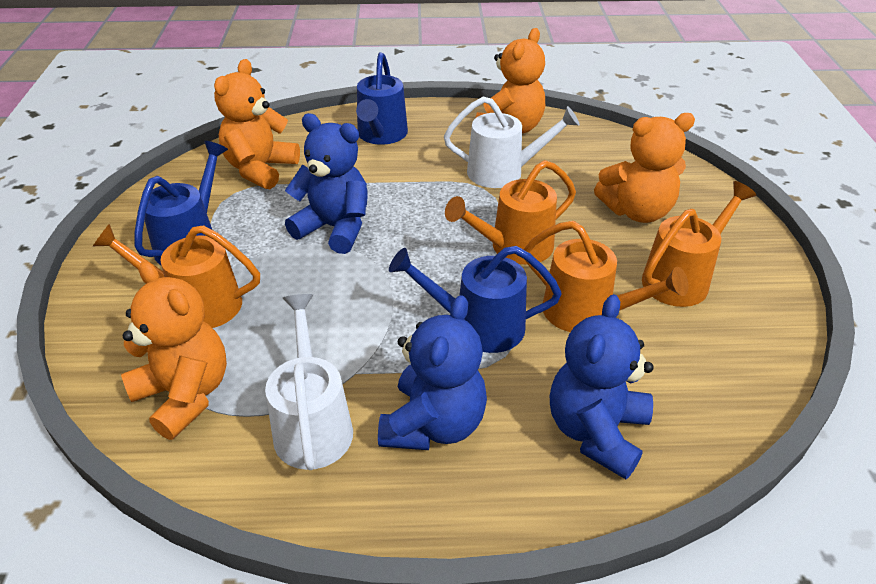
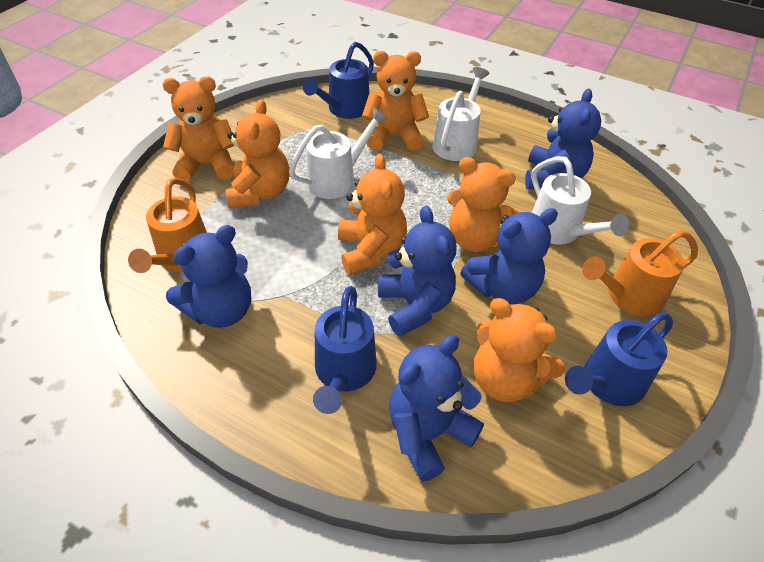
blue teddy bear: 3 -> 5
orange teddy bear: 4 -> 6
orange watering can: 4 -> 2
white watering can: 2 -> 3

